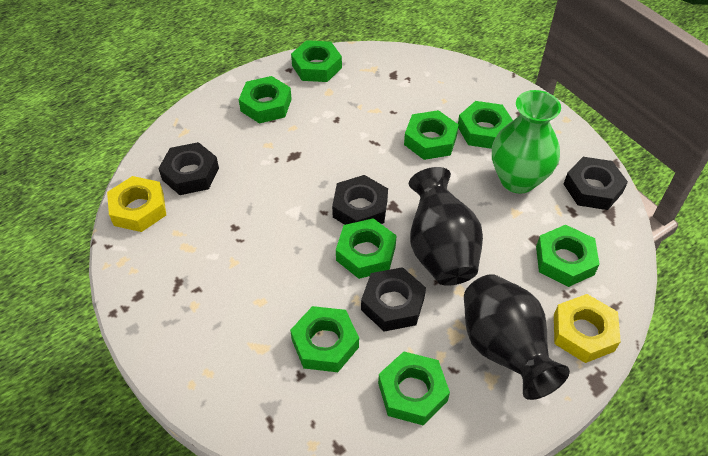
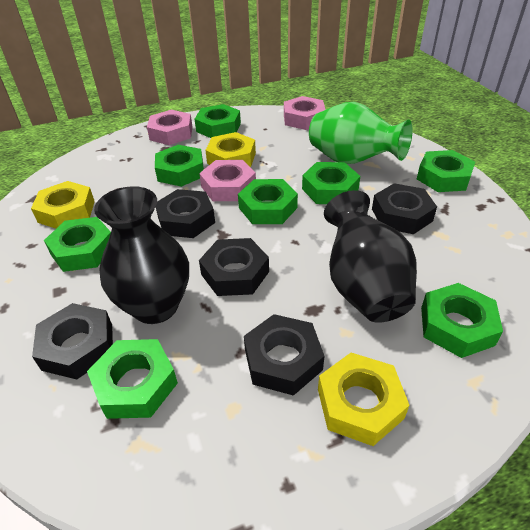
black nut: 4 -> 5
pink nut: 0 -> 3
yellow nut: 2 -> 3

